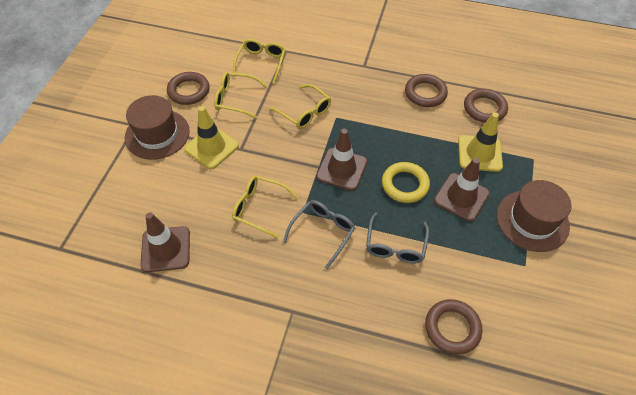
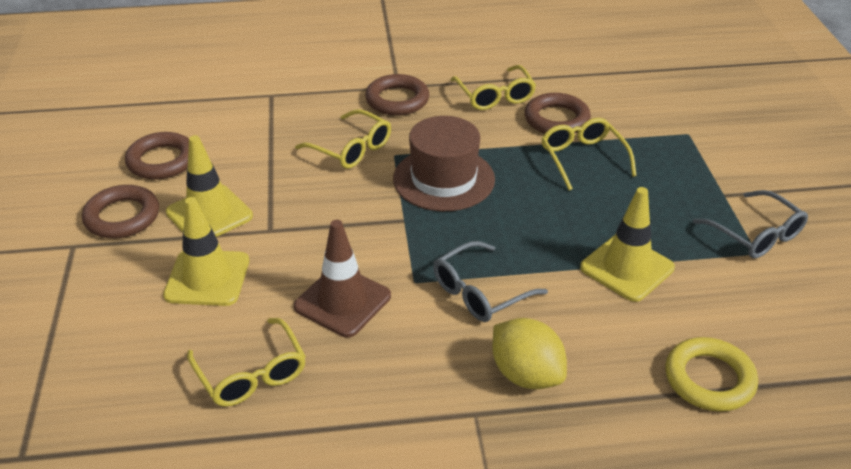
brown hat: 2 -> 1
brown traffic cone: 3 -> 1
yellow lemon: 0 -> 1
yellow traffic cone: 2 -> 3

